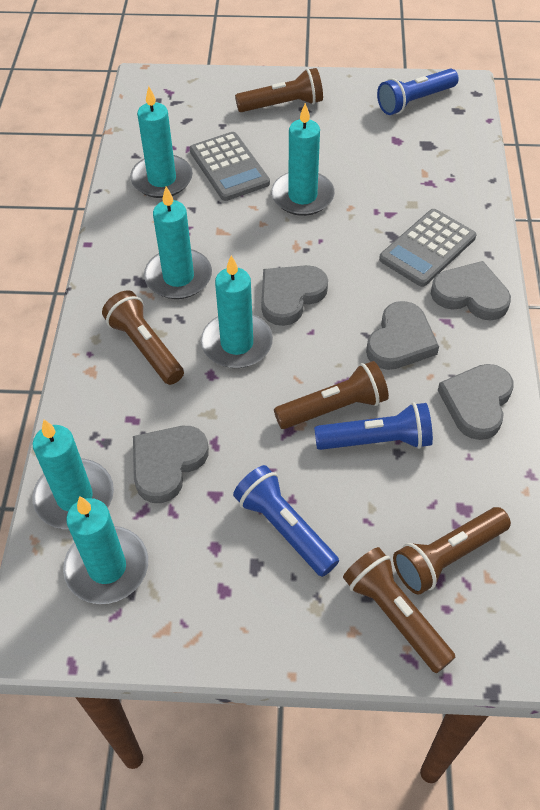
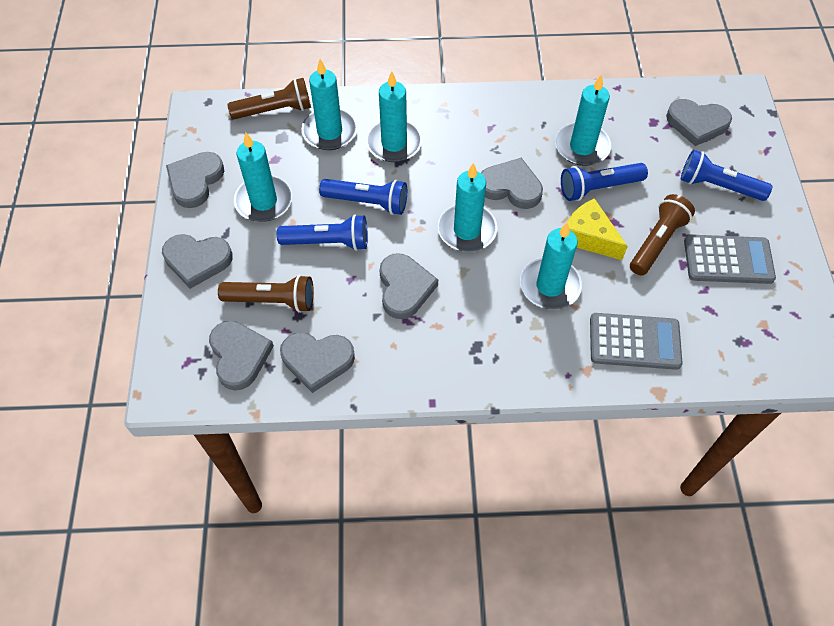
blue flashlight: 3 -> 4
brown flashlight: 5 -> 3
grey heart: 5 -> 7
yellow cheese: 0 -> 1

